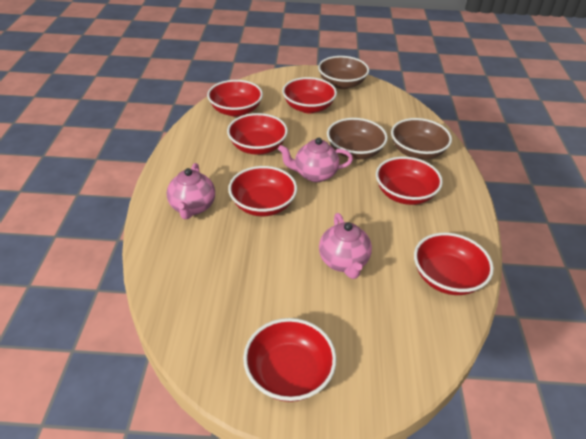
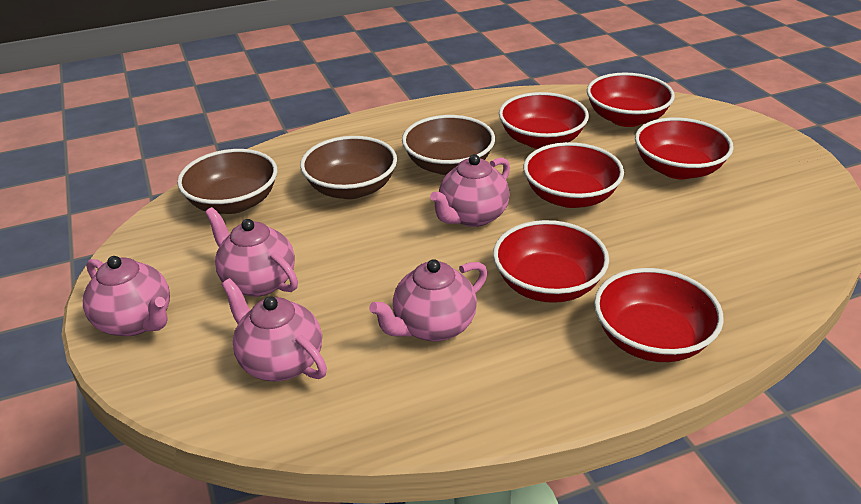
pink teapot: 3 -> 5
red bowl: 7 -> 6

